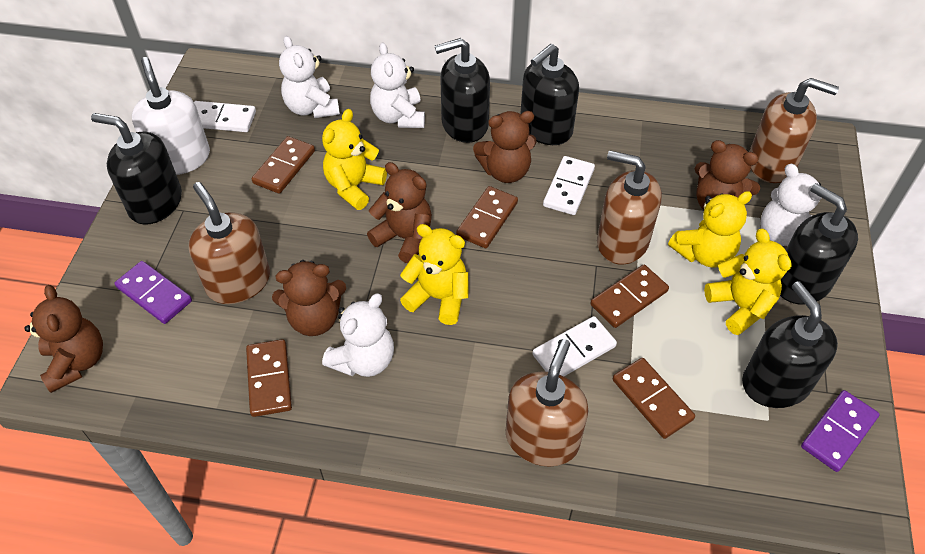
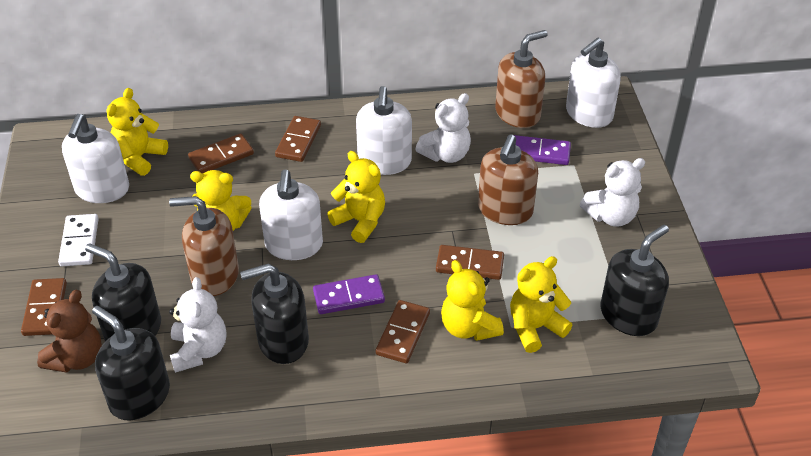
black soap dispenser: 5 -> 4
brown soap dispenser: 4 -> 3
brown teddy bear: 5 -> 1
white domino: 3 -> 1
white soap dispenser: 1 -> 4
white teddy bear: 4 -> 3
yellow teddy bear: 4 -> 5

